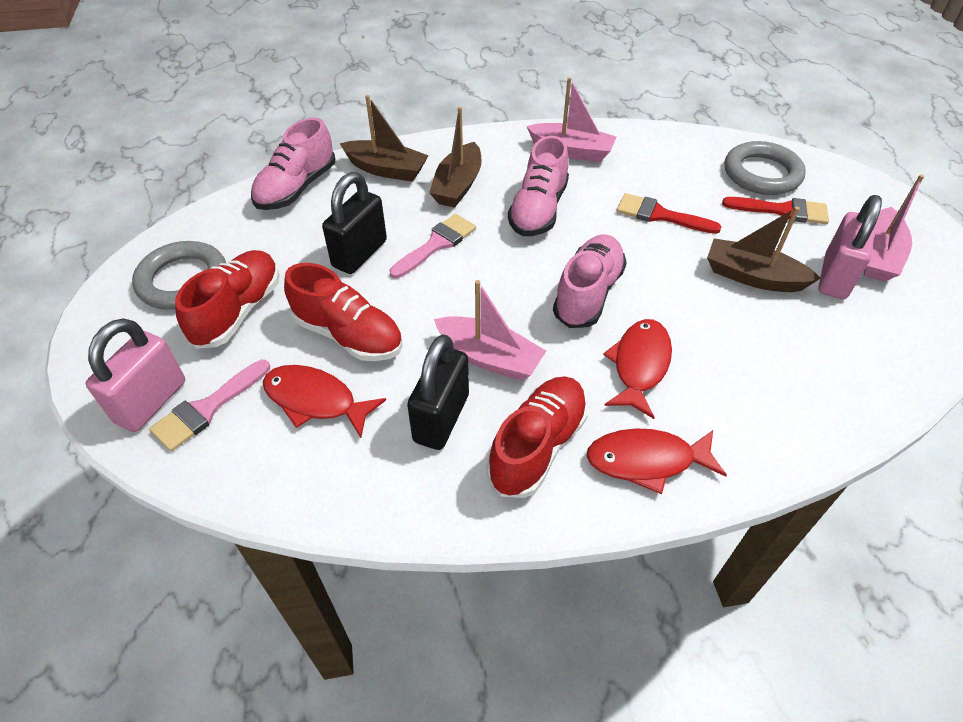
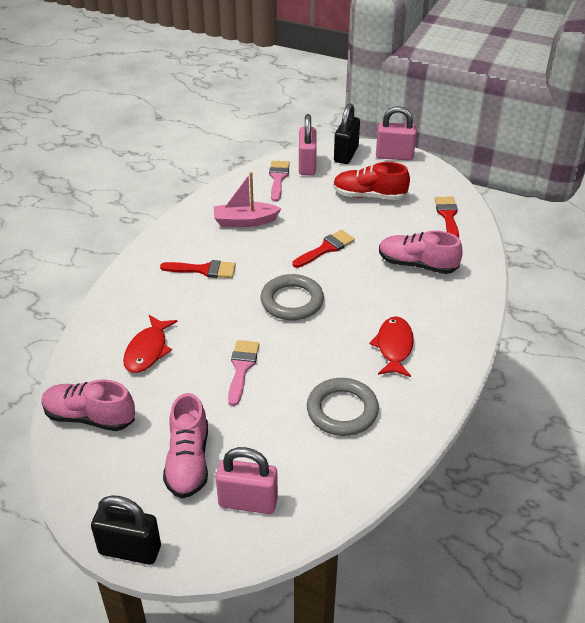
brown boat: 3 -> 0
pink boat: 3 -> 1
pink padlock: 2 -> 3
red brush: 2 -> 3
red fish: 3 -> 2
red shoe: 3 -> 1

